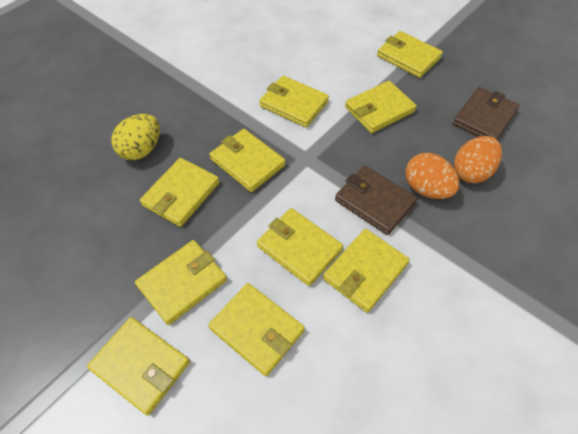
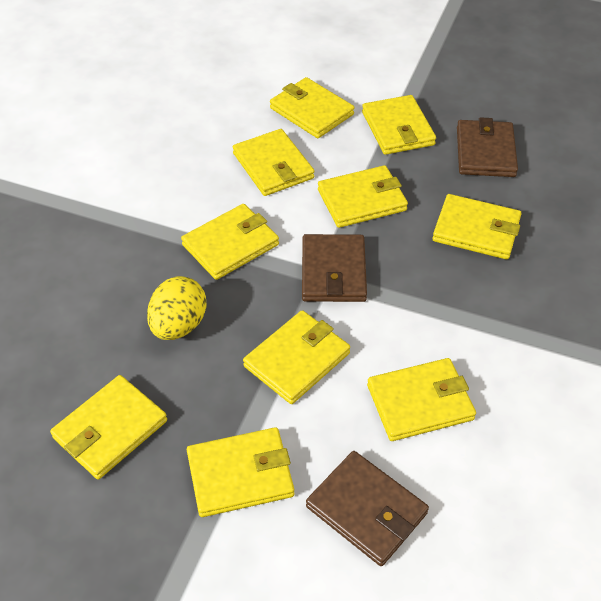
brown wallet: 2 -> 3
orange egg: 2 -> 0

